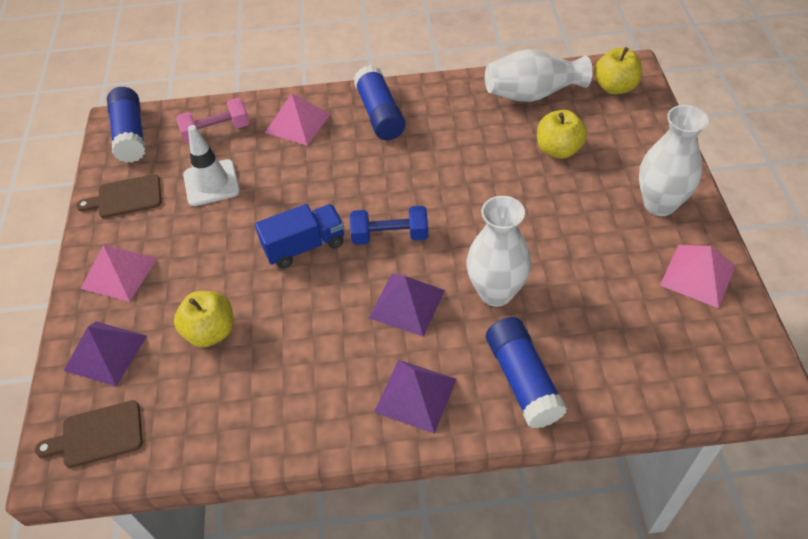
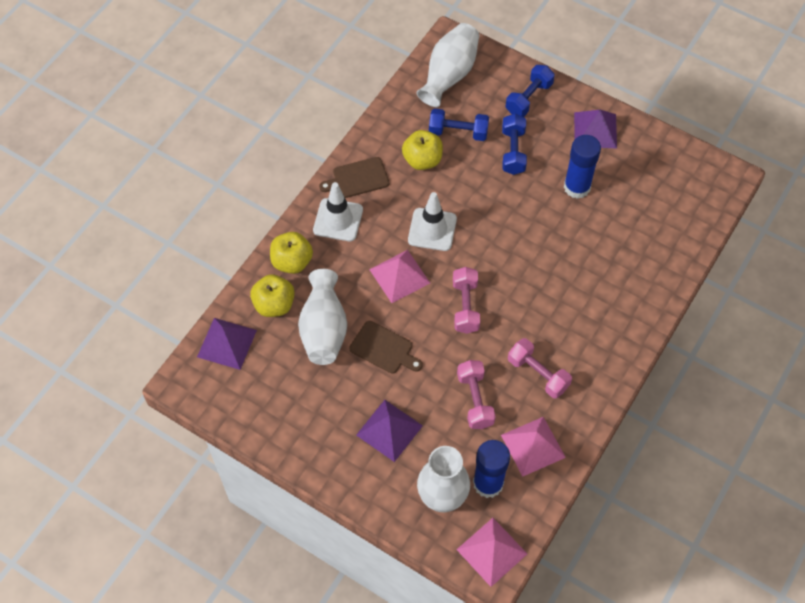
blue dumbbell: 1 -> 3
blue glue stick: 3 -> 2
blue truck: 1 -> 0
pink dumbbell: 1 -> 3
white traffic cone: 1 -> 2

